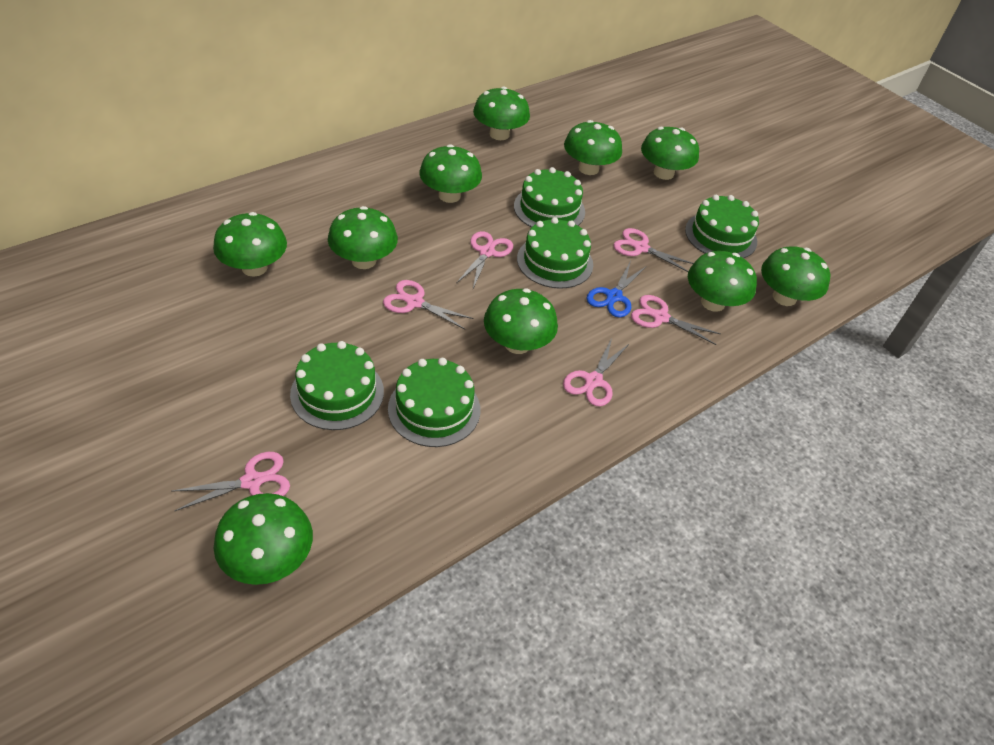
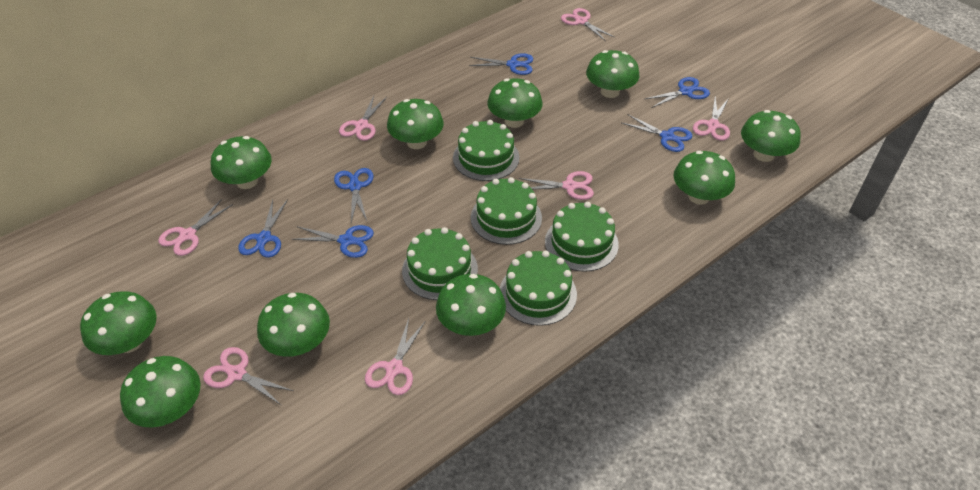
blue scissors: 1 -> 6
pink scissors: 6 -> 7

